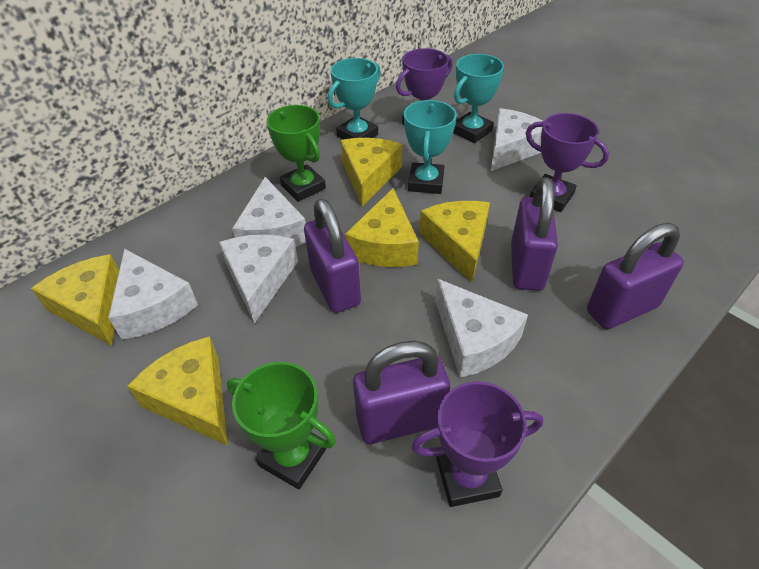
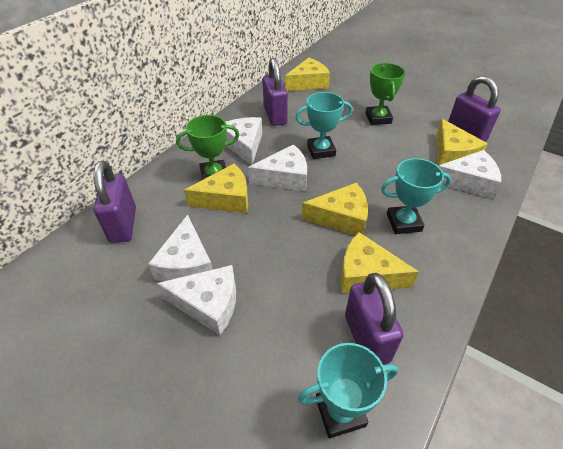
purple trophy: 3 -> 0

